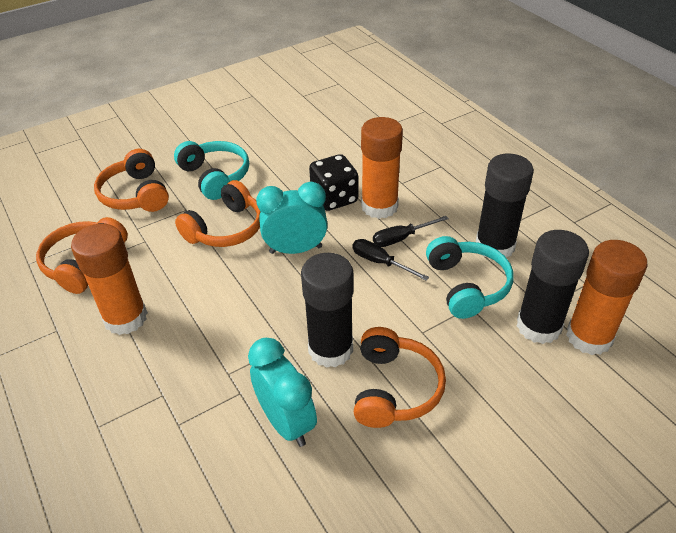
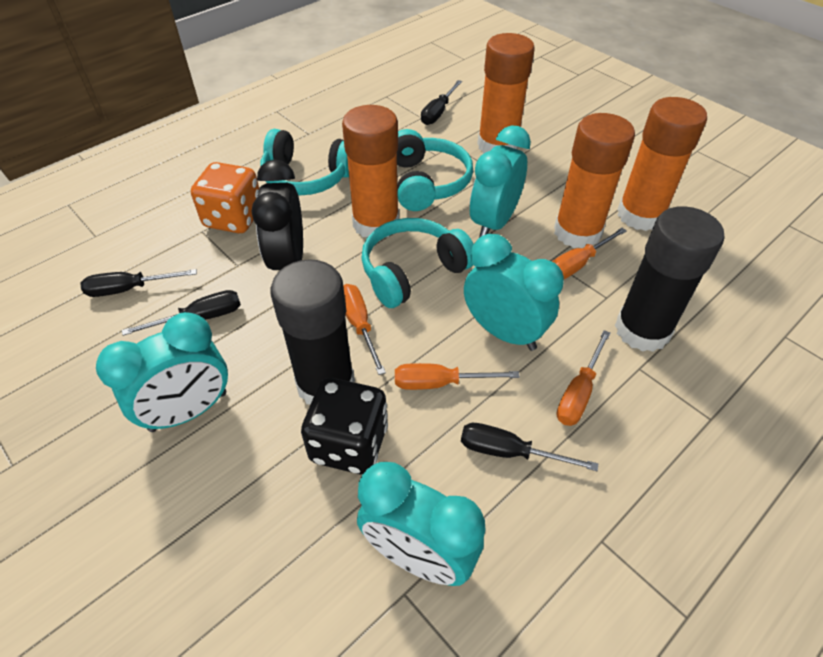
black clock: 0 -> 1
black glue stick: 3 -> 2
black screwdriver: 2 -> 4
orange dice: 0 -> 1
orange glue stick: 3 -> 4
orange headphones: 4 -> 0
orange screwdriver: 0 -> 4
turquoise clock: 2 -> 4
turquoise headphones: 2 -> 3

